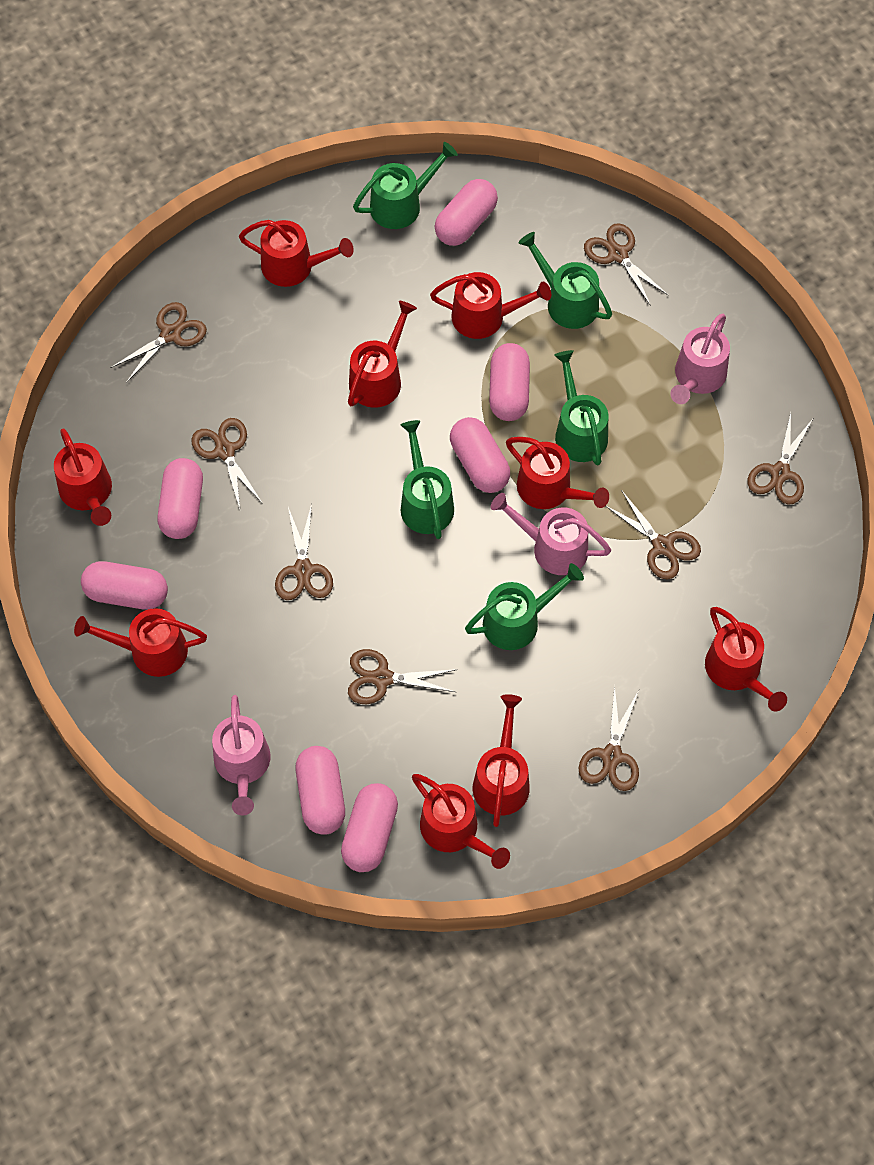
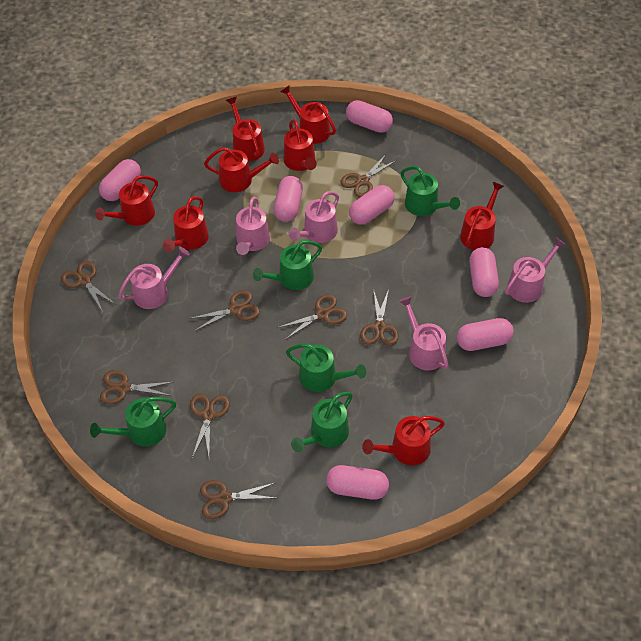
pink watering can: 3 -> 5
red watering can: 9 -> 8

